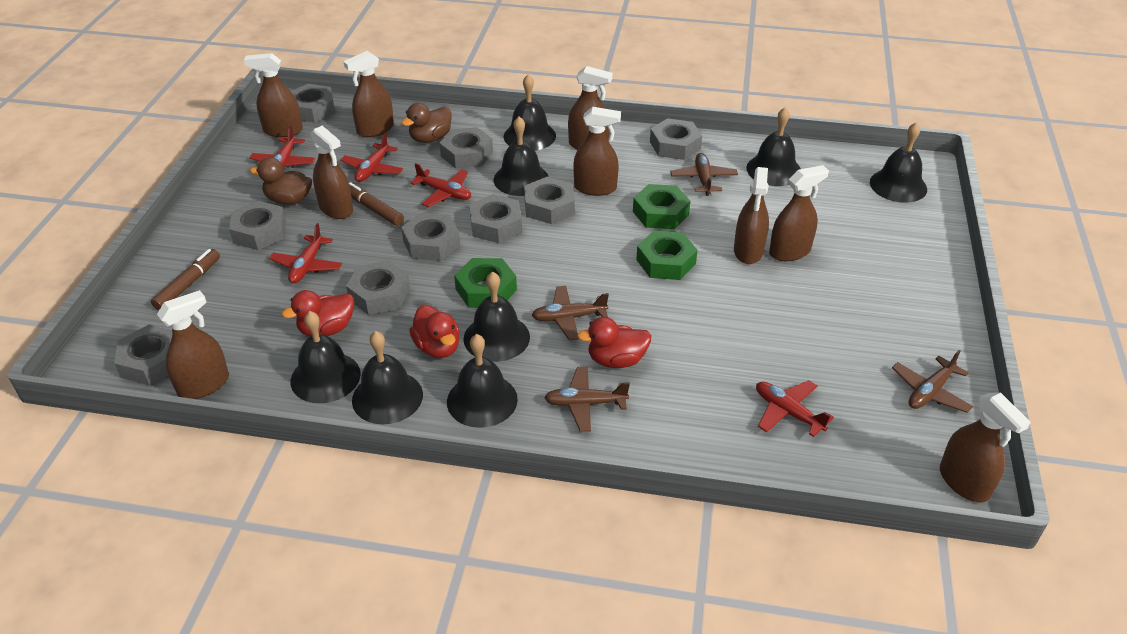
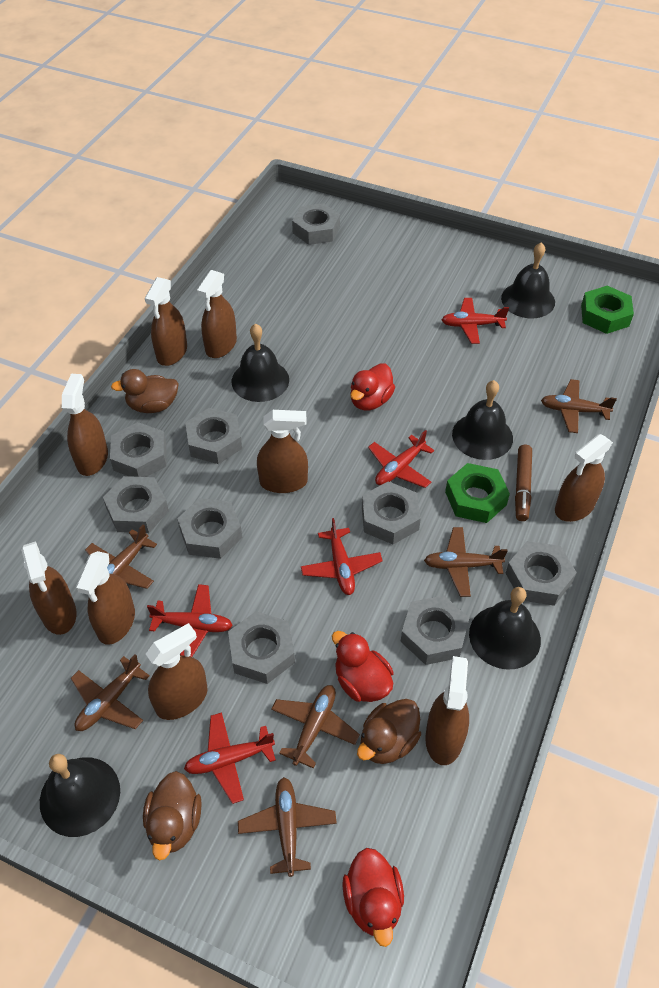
black bell: 8 -> 5
brown duck: 2 -> 3
brown marker: 2 -> 1
brown plane: 4 -> 6
green nut: 3 -> 2

